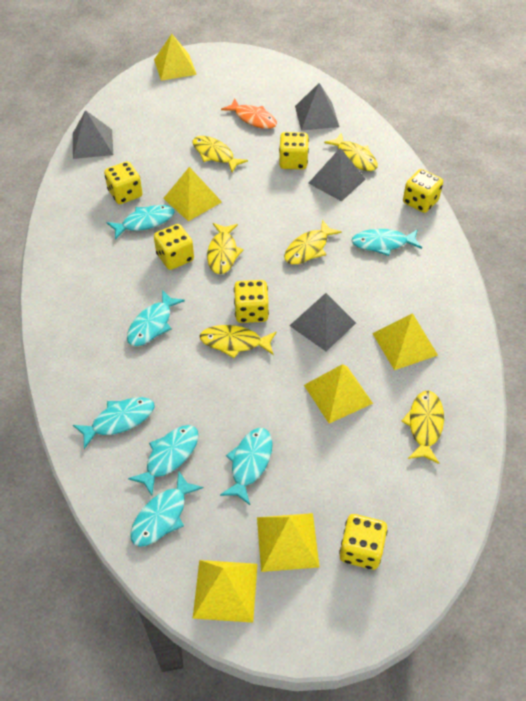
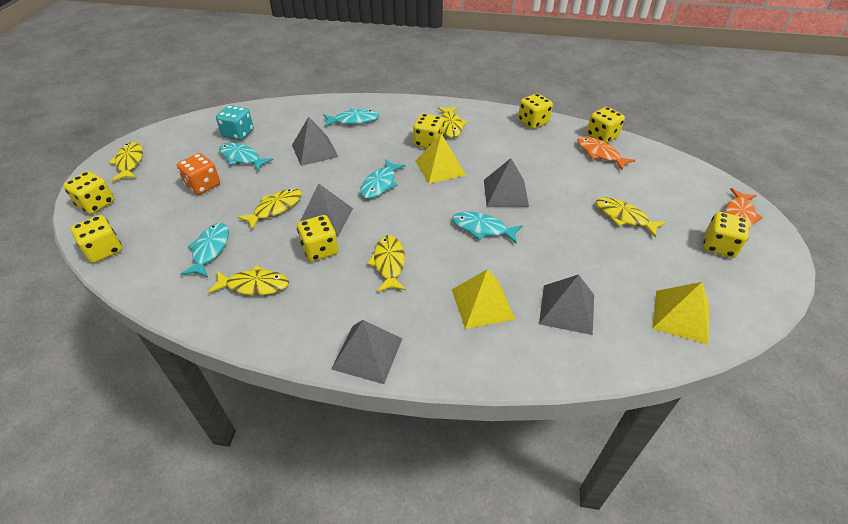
grey pyramid: 4 -> 5
orange dice: 0 -> 1
orange fish: 1 -> 2
turquoise dice: 0 -> 1
turquoise fish: 7 -> 5
yellow dice: 6 -> 7
yellow pyramid: 6 -> 3

